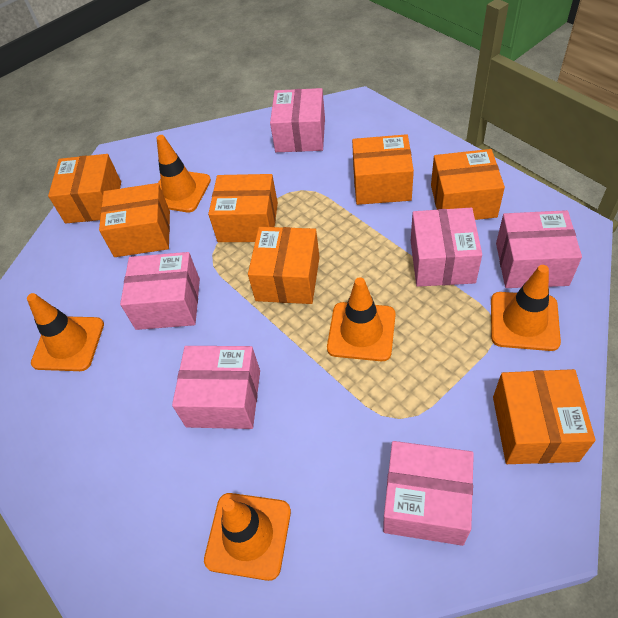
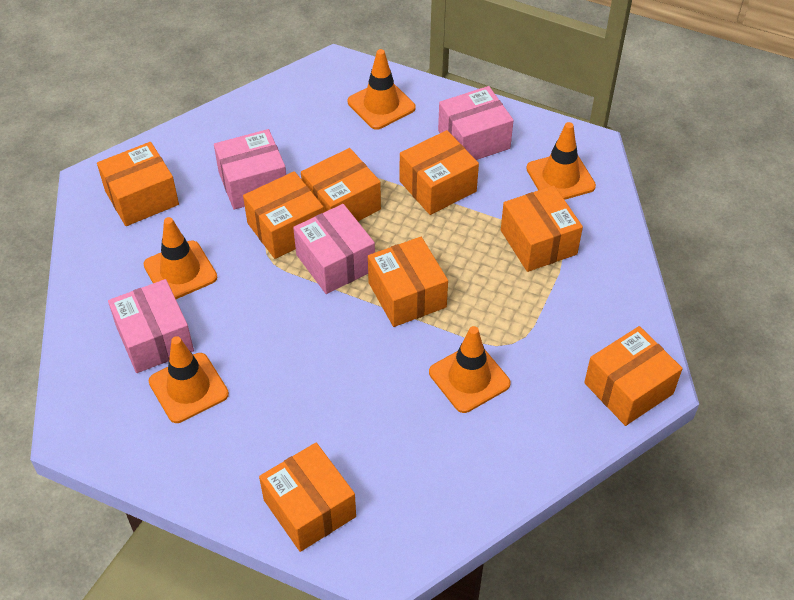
orange box: 7 -> 8
pink box: 6 -> 4

